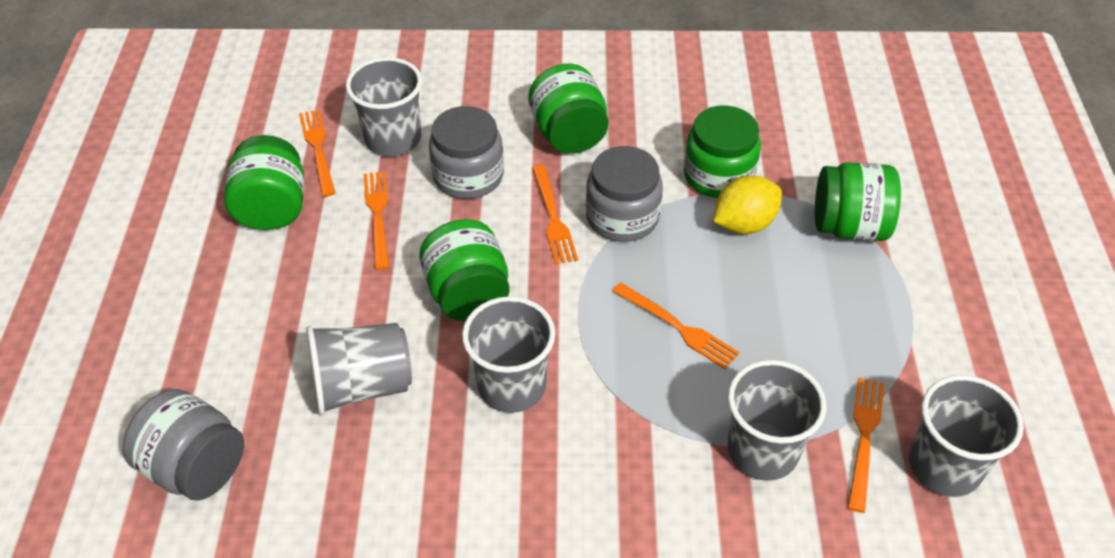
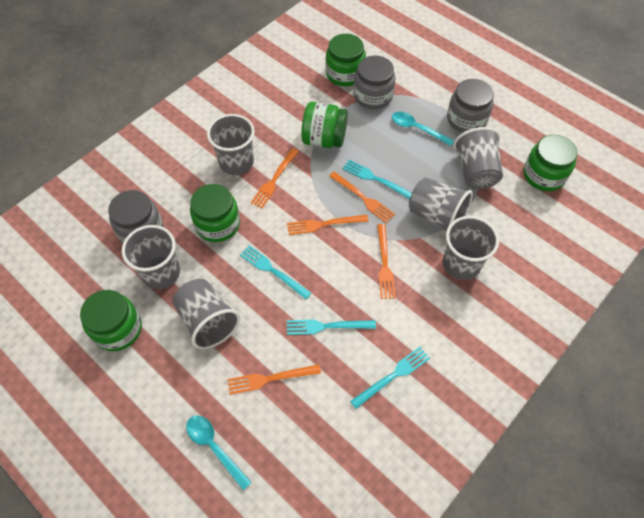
grey cup: 5 -> 6
turquoise fork: 0 -> 4
turquoise spoon: 0 -> 2
yellow lemon: 1 -> 0

